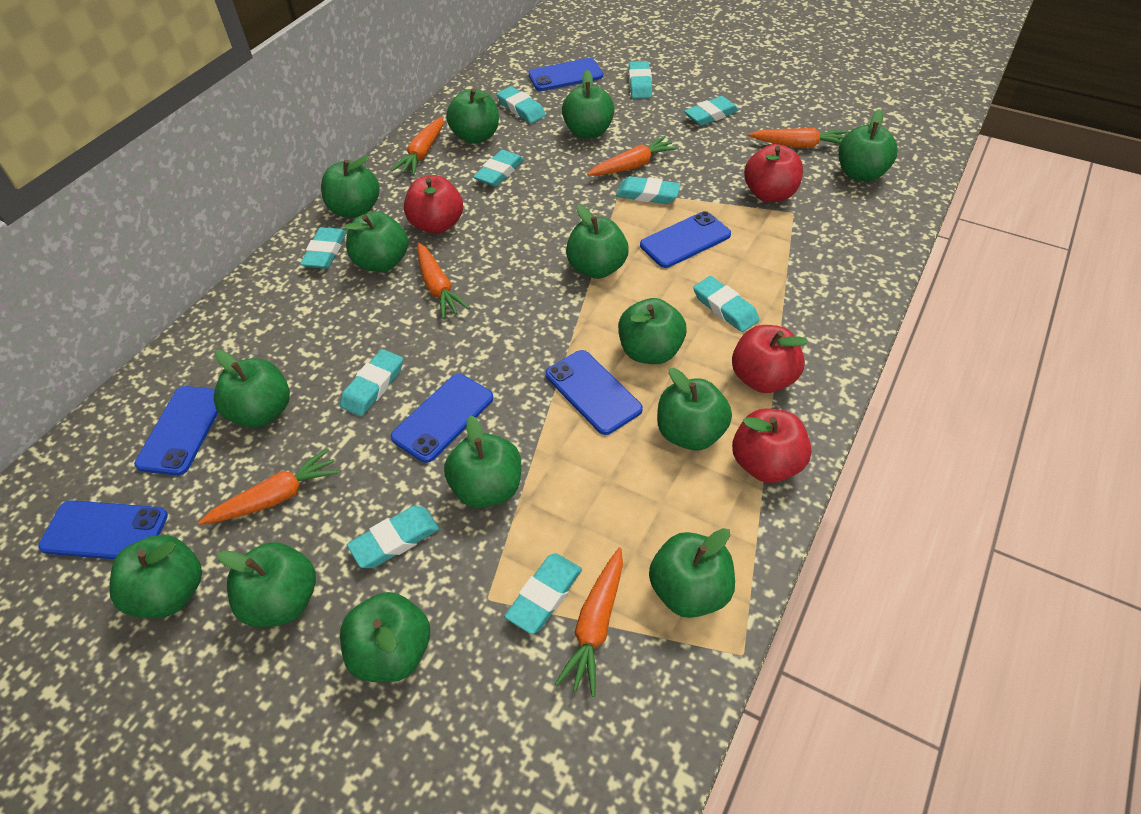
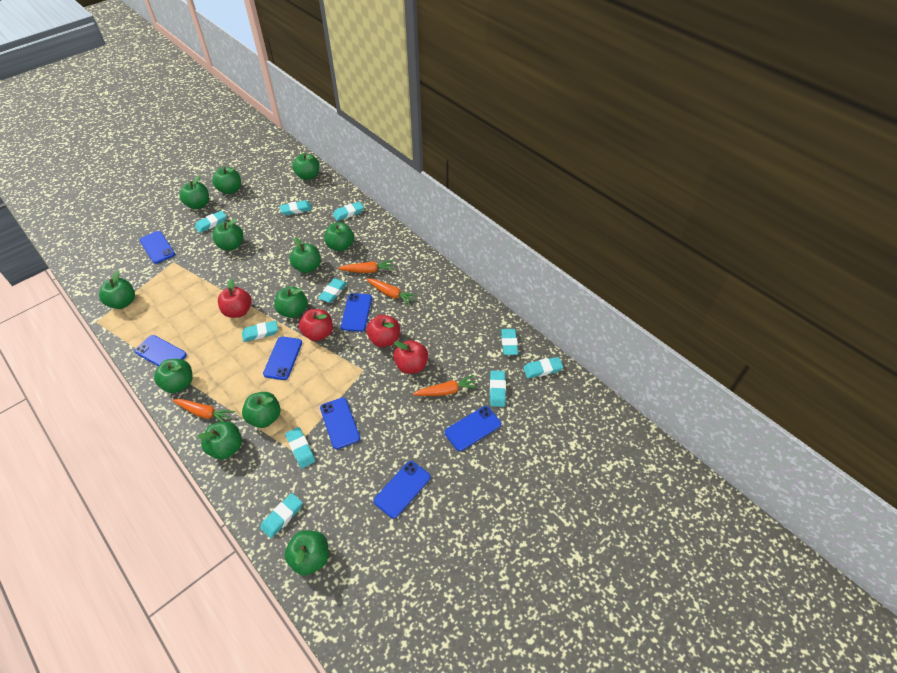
blue phone: 6 -> 7
green apple: 14 -> 12
orange carrot: 6 -> 4

